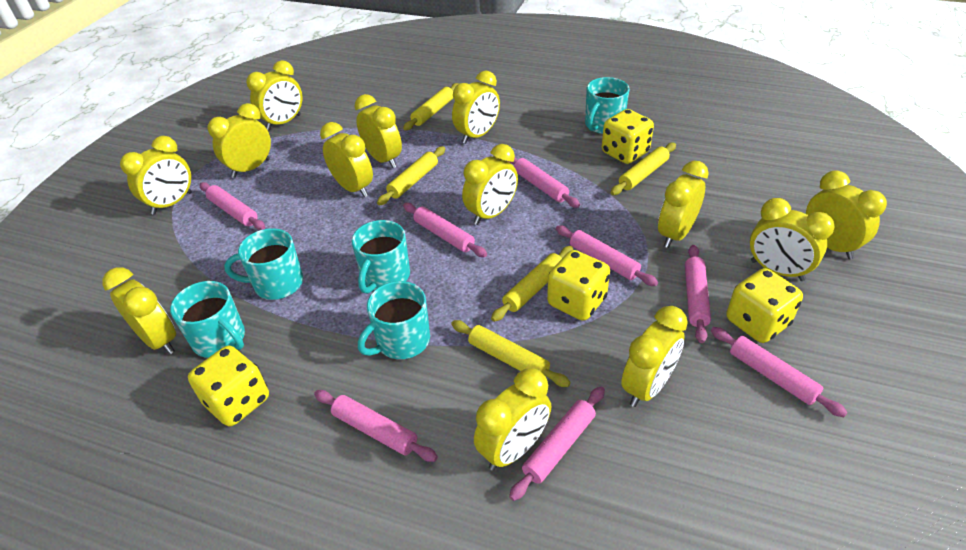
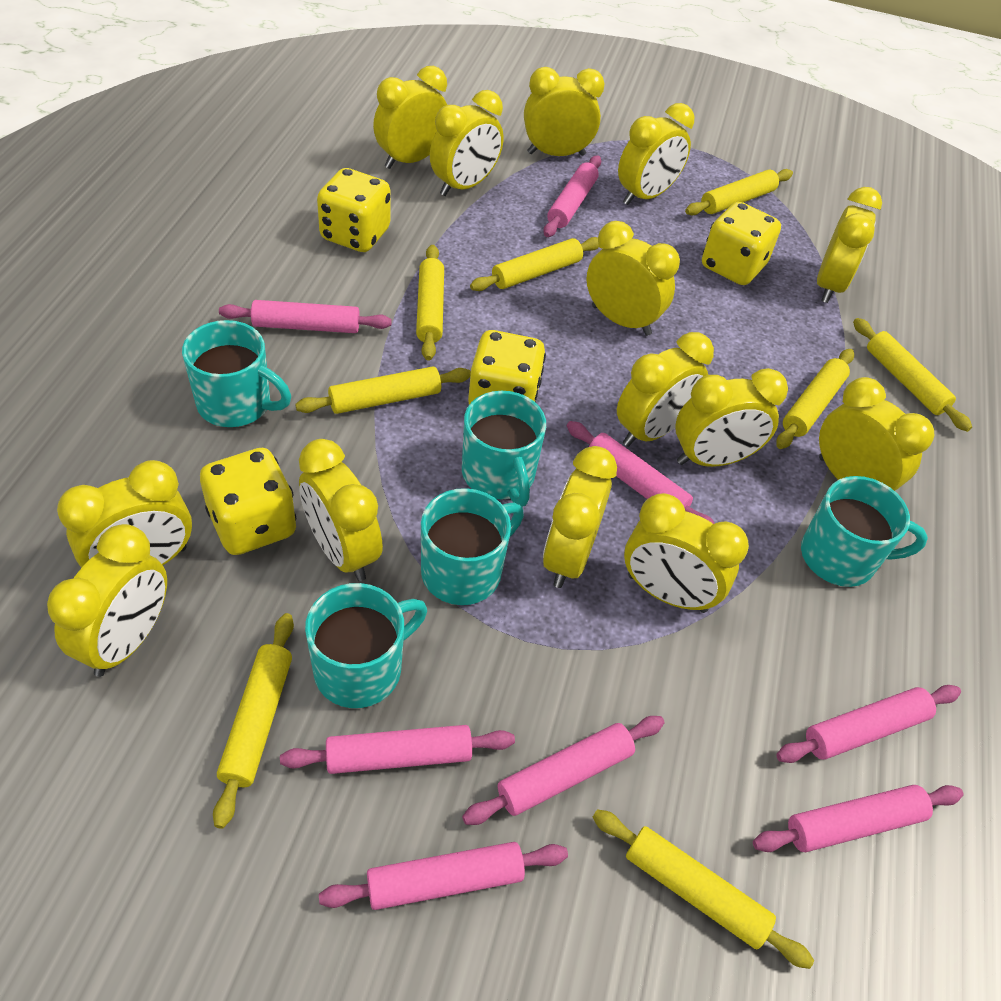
yellow clock: 13 -> 14
yellow rolling pin: 5 -> 8

